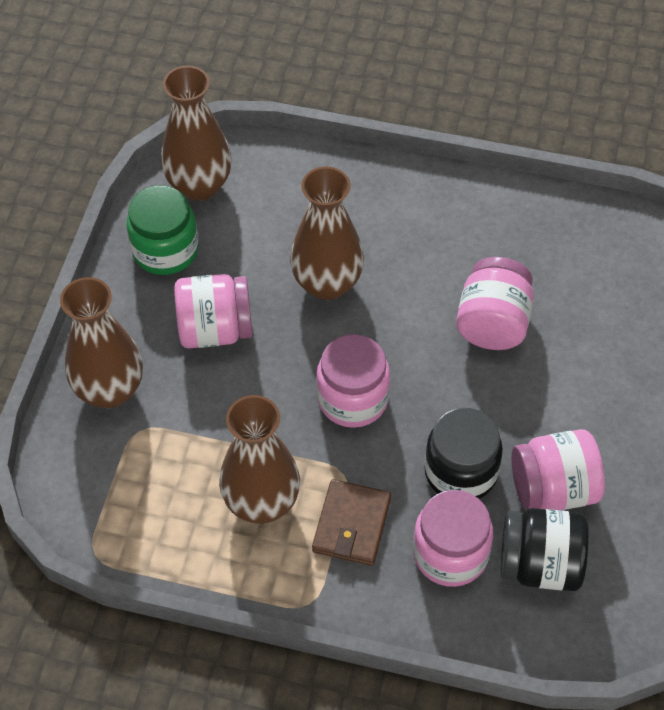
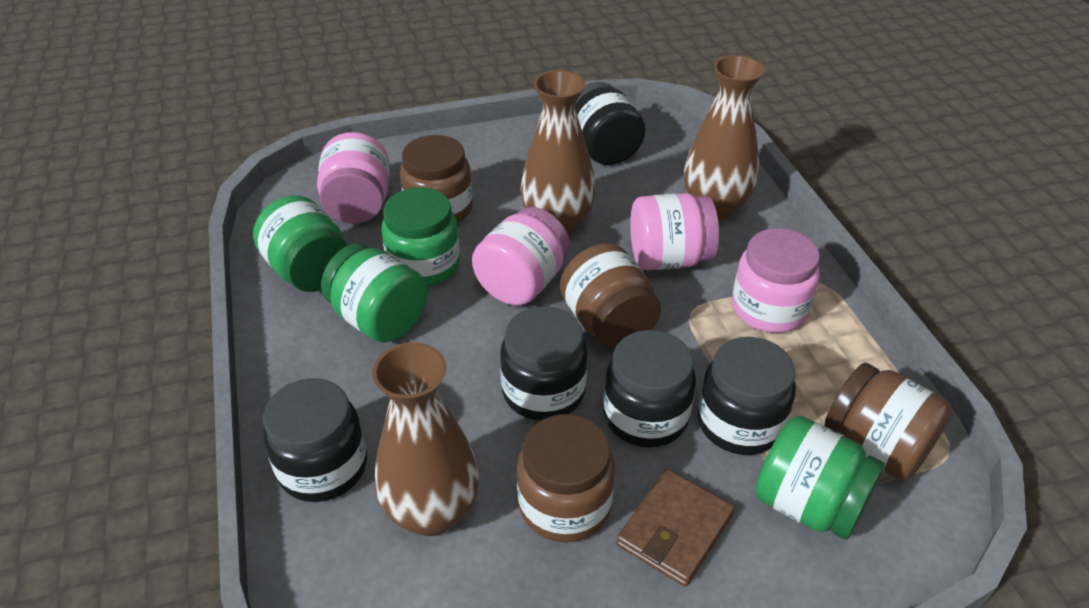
black jar: 2 -> 5
brown jar: 0 -> 4
brown vase: 4 -> 3
green jar: 1 -> 4
pink jar: 5 -> 4

